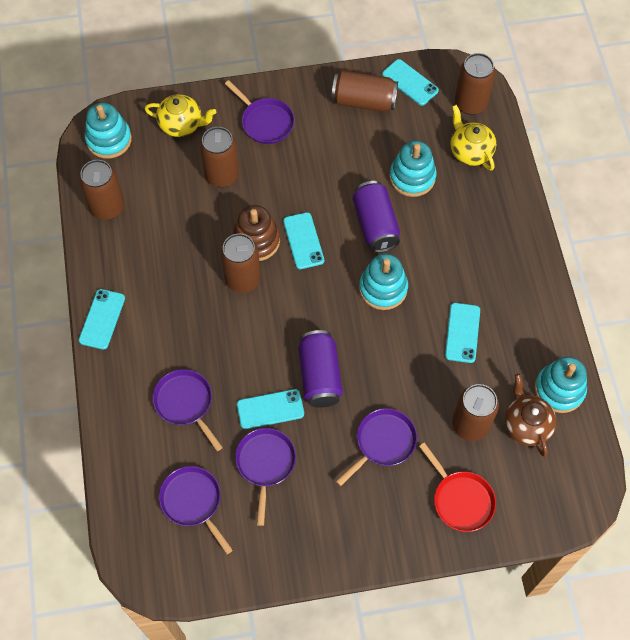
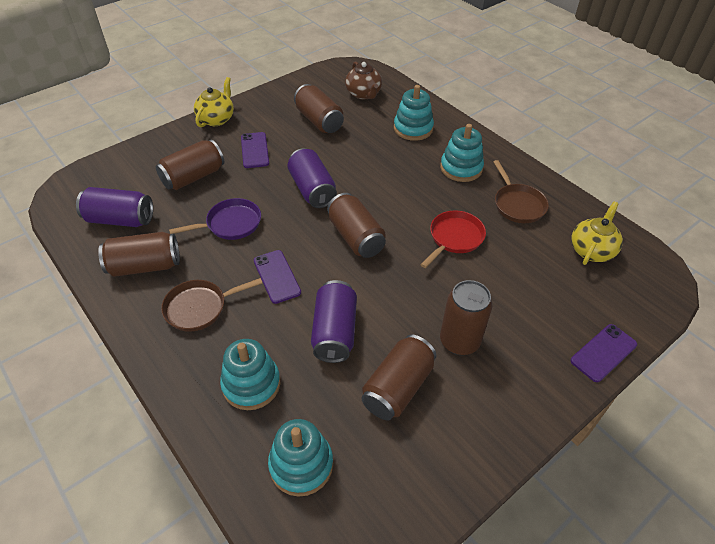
brown pan: 0 -> 2
brown stacking toy: 1 -> 0
purple can: 2 -> 3
purple pan: 5 -> 1
purple phone: 0 -> 3
turquoise phone: 5 -> 0

